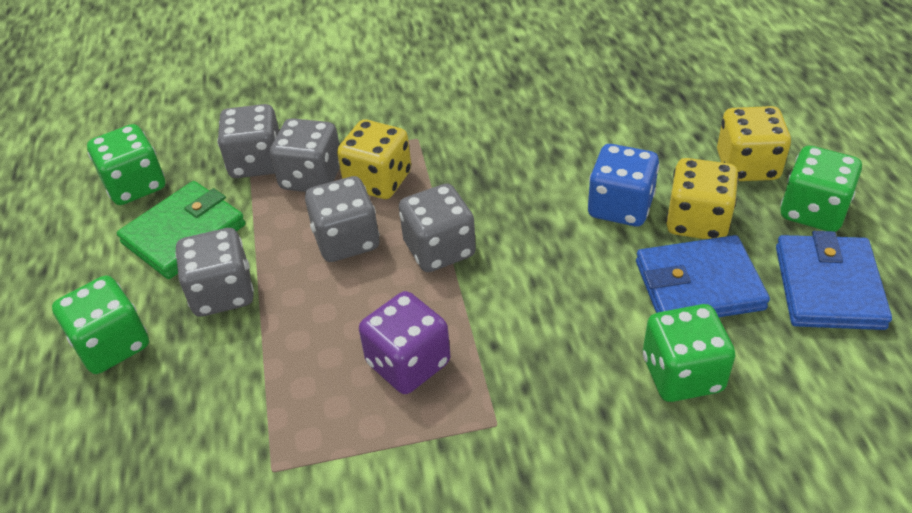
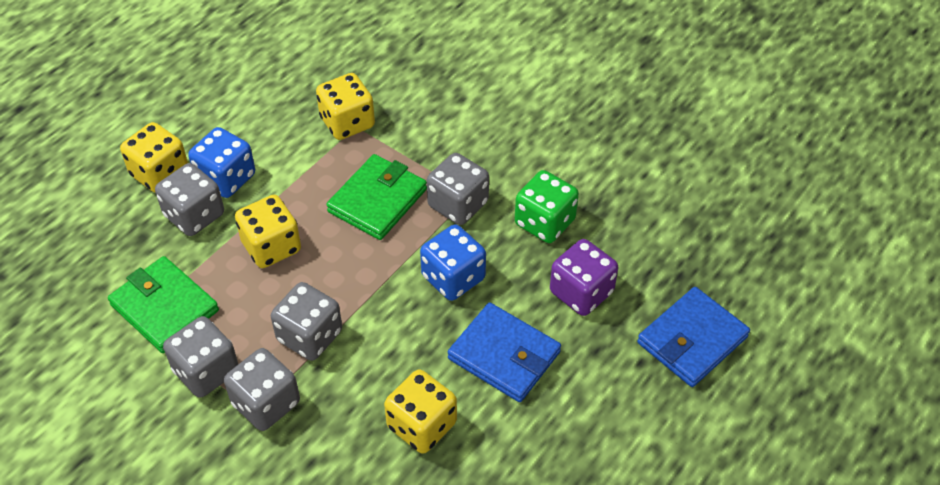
blue dice: 1 -> 2
green dice: 4 -> 1
green wallet: 1 -> 2
yellow dice: 3 -> 4

